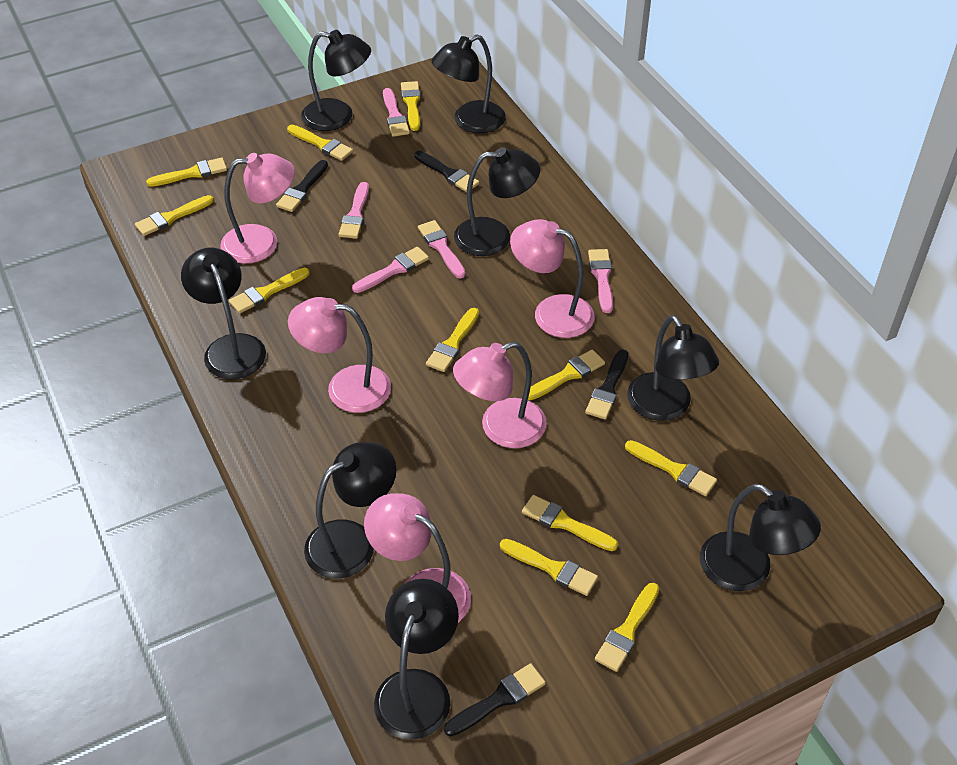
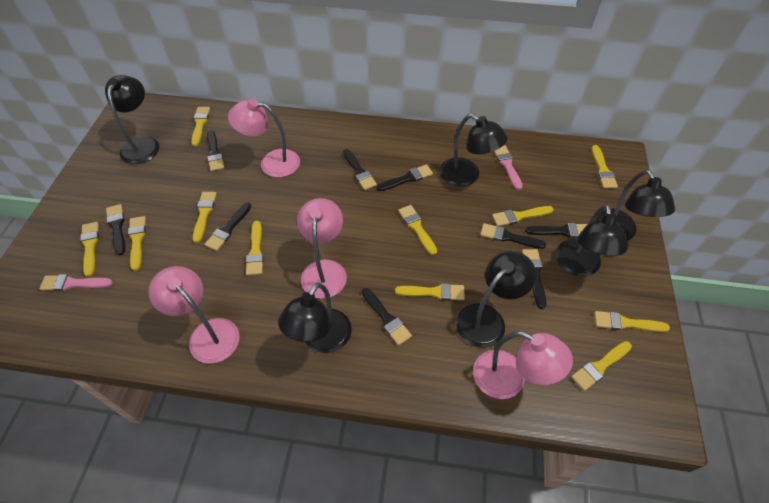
black brush: 4 -> 9
black lamp: 8 -> 6
pink brush: 5 -> 2
pink lamp: 5 -> 4

